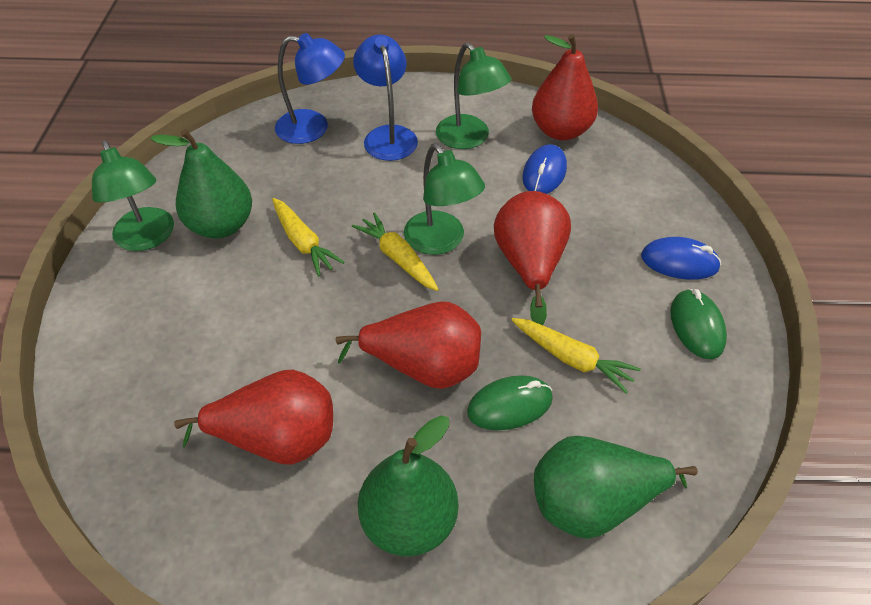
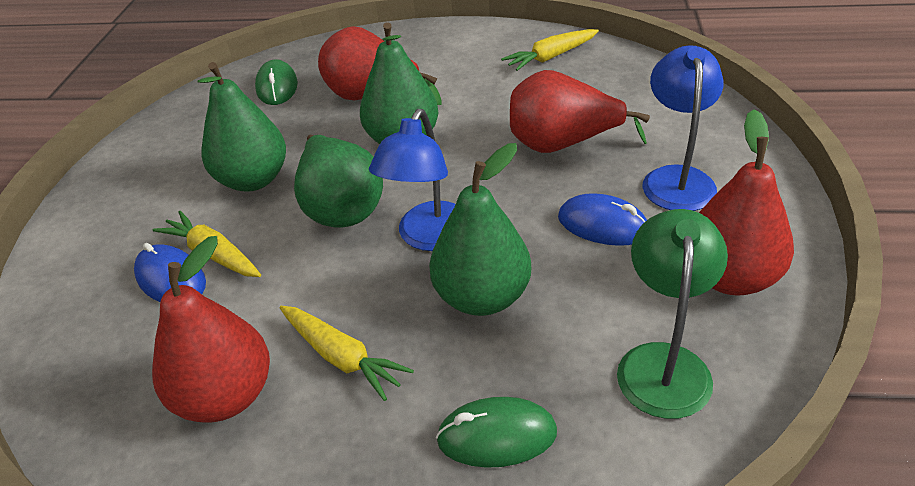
green lamp: 3 -> 1
green pear: 3 -> 4

